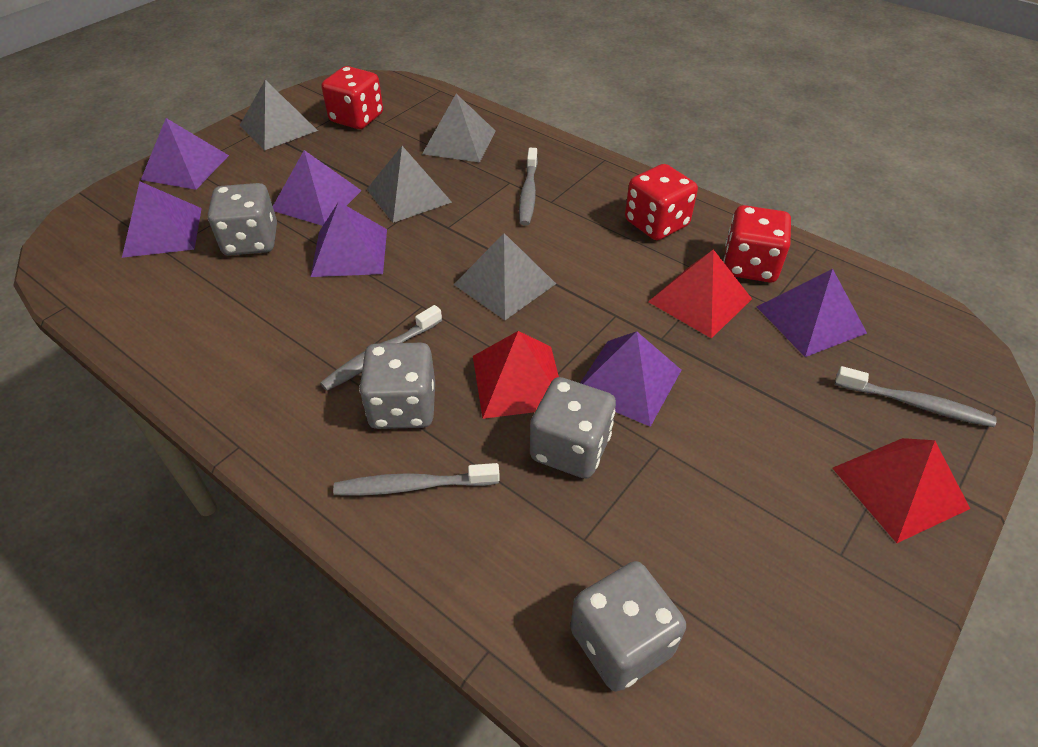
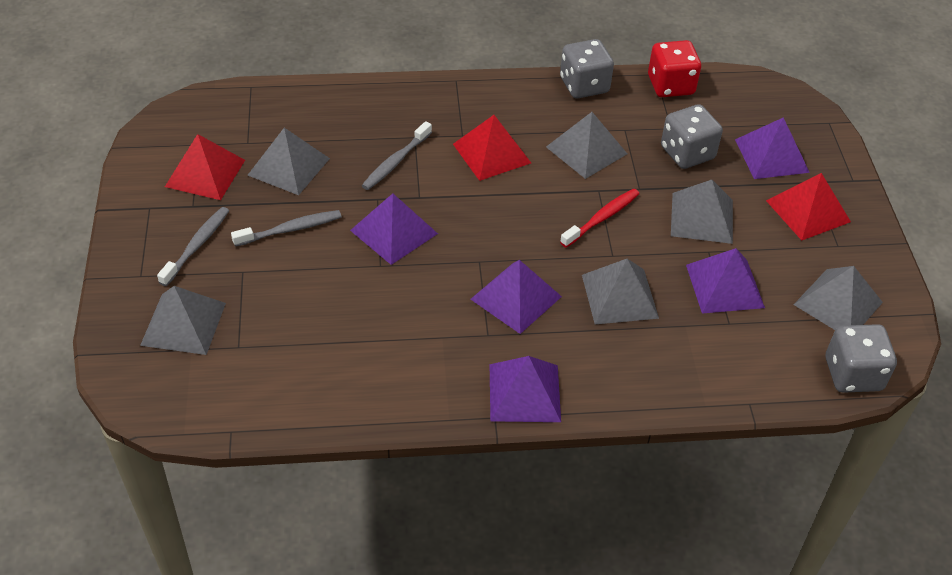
grey dice: 4 -> 3
grey pyramid: 4 -> 6
grey toothbrush: 4 -> 3
purple pyramid: 6 -> 5
red dice: 3 -> 1
red toothbrush: 0 -> 1

